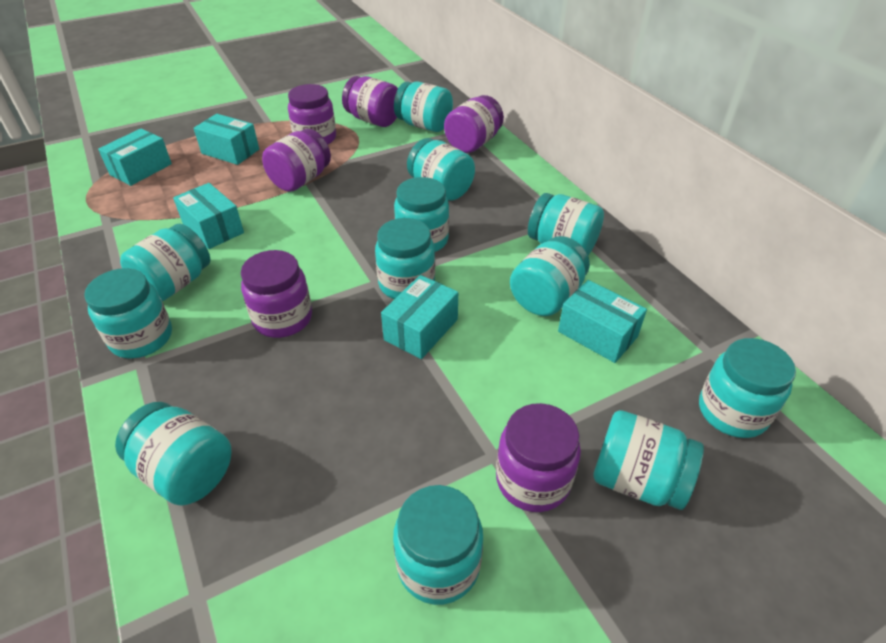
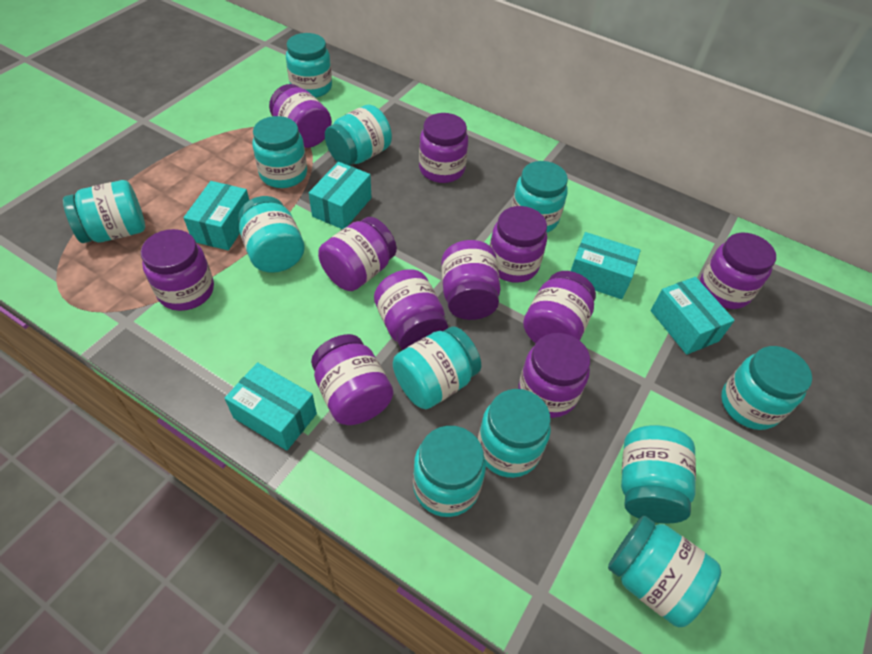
purple jar: 6 -> 11

